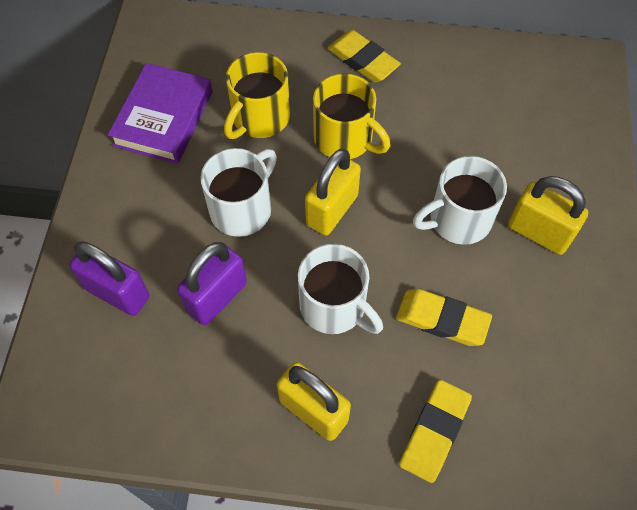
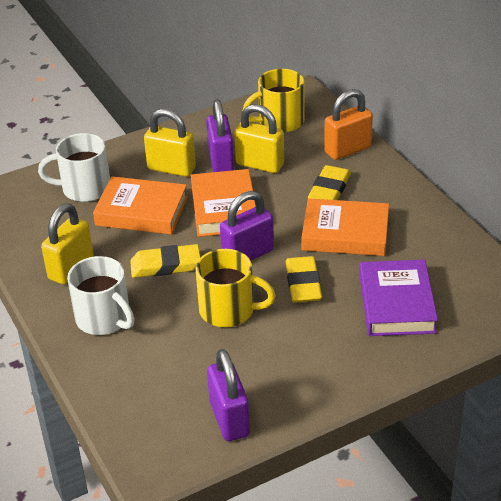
orange book: 0 -> 3
orange padlock: 0 -> 1
purple padlock: 2 -> 3
white mug: 3 -> 2

